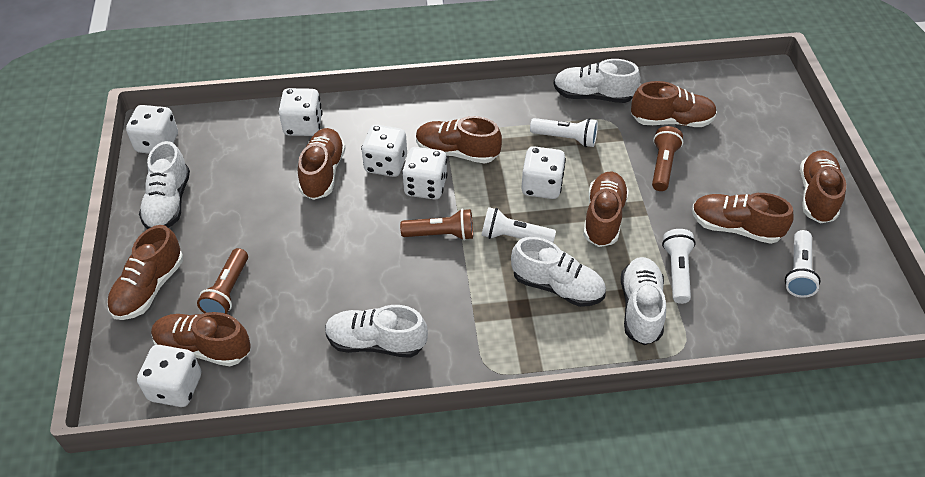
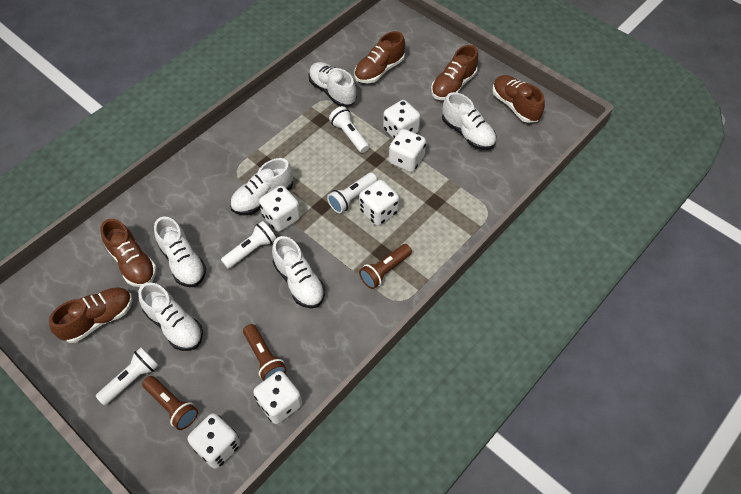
brown shoe: 8 -> 5
white shoe: 5 -> 6

